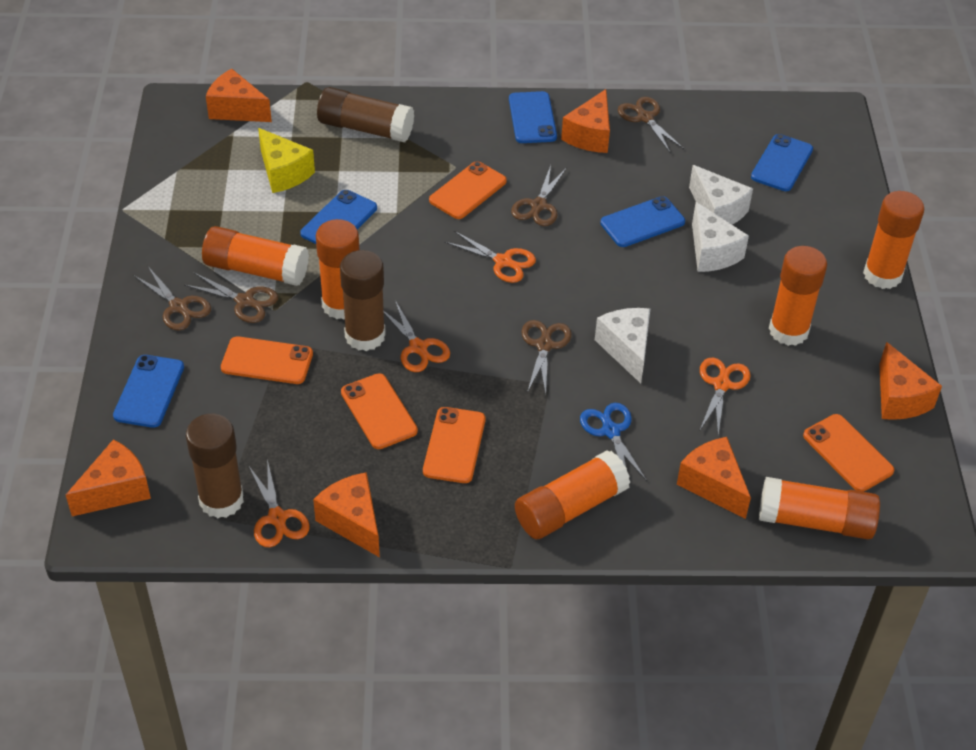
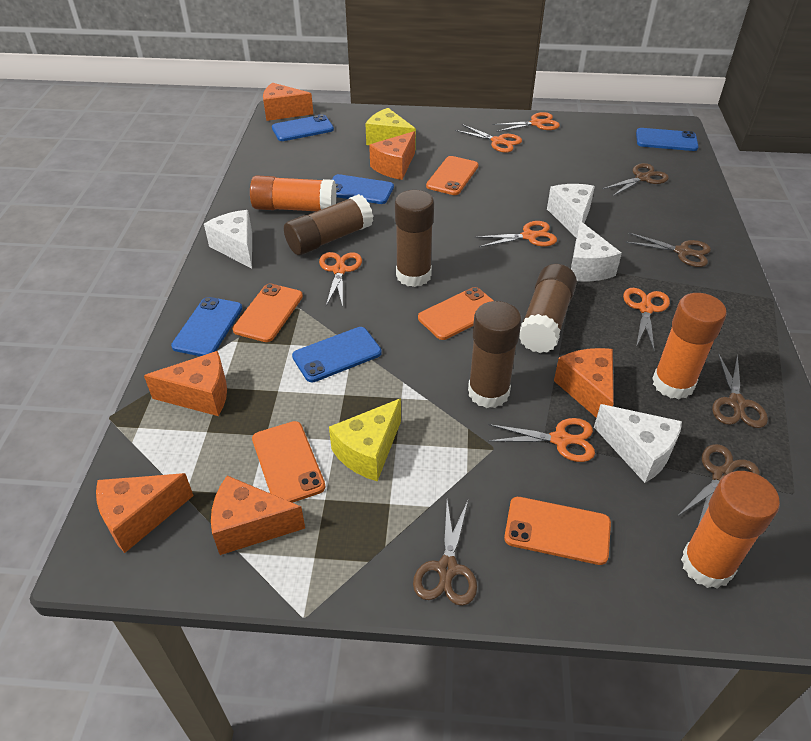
blue scissors: 1 -> 0
brown glue stick: 3 -> 4
orange glue stick: 6 -> 3
orange scissors: 4 -> 6
white cheese: 3 -> 4
yellow cheese: 1 -> 2

